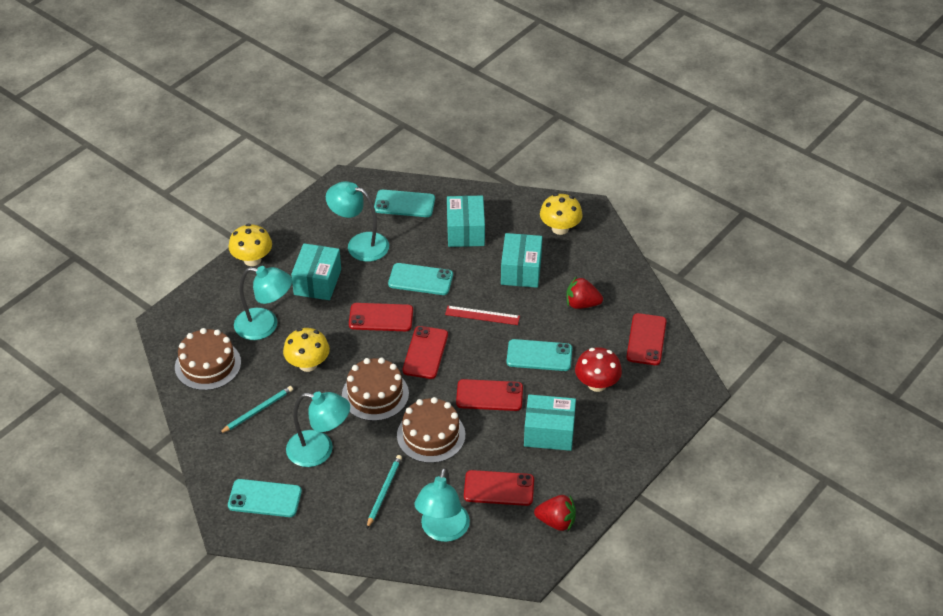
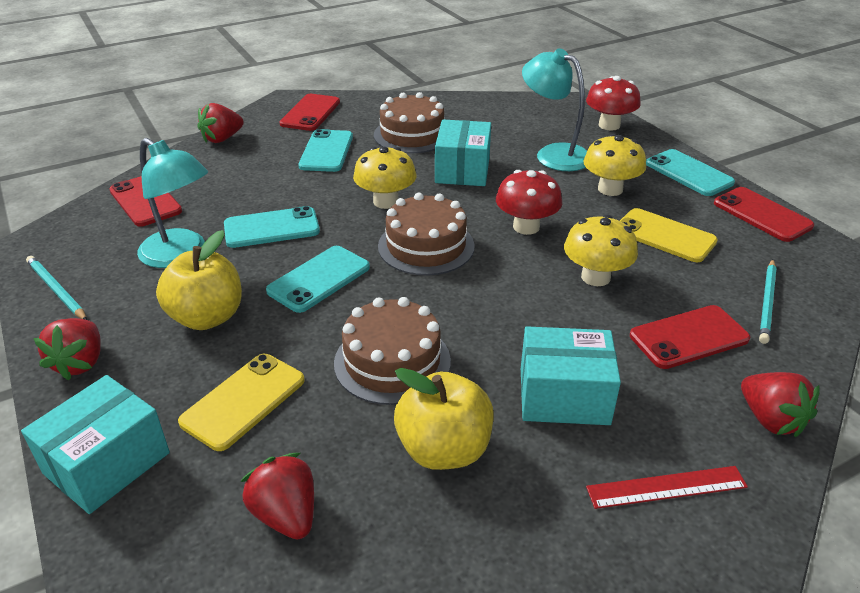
red mushroom: 1 -> 2
red phone: 5 -> 4
red strawberry: 2 -> 4
turquoise box: 4 -> 3
turquoise lamp: 4 -> 2
yellow apple: 0 -> 2
yellow phone: 0 -> 2

